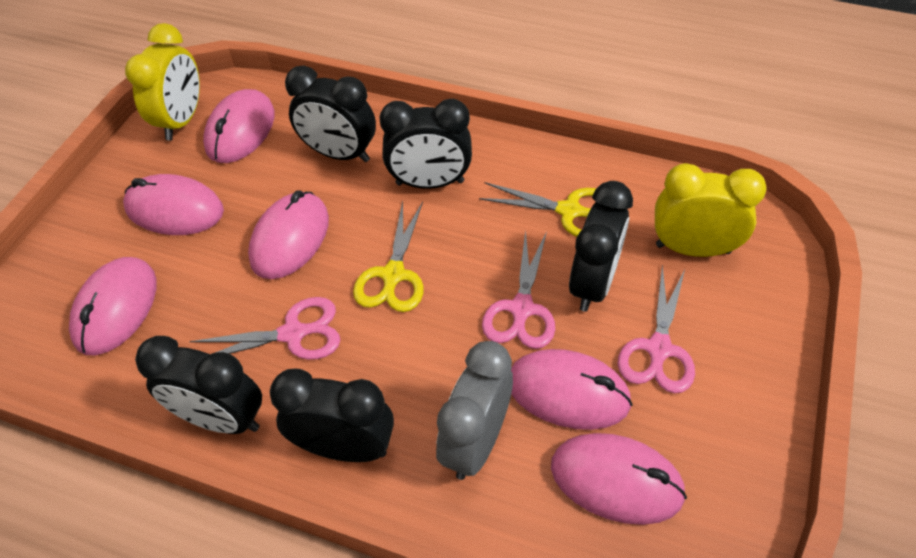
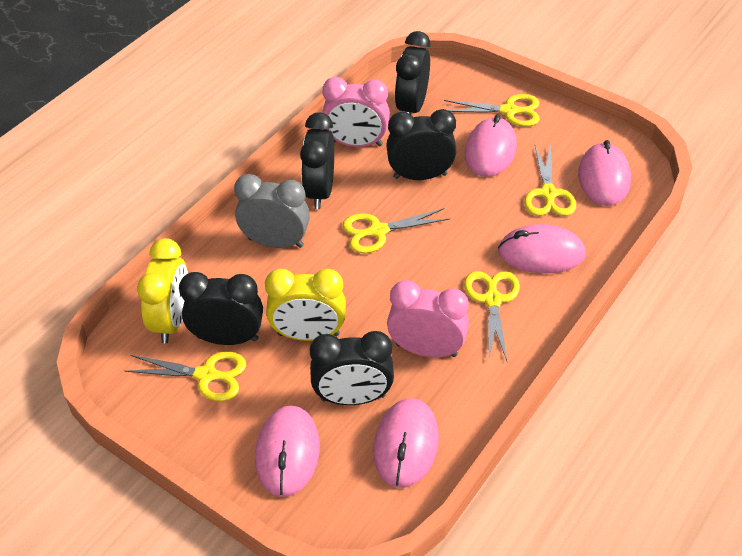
pink clock: 0 -> 2
pink mouse: 6 -> 5
pink scissors: 3 -> 0
yellow scissors: 2 -> 5

